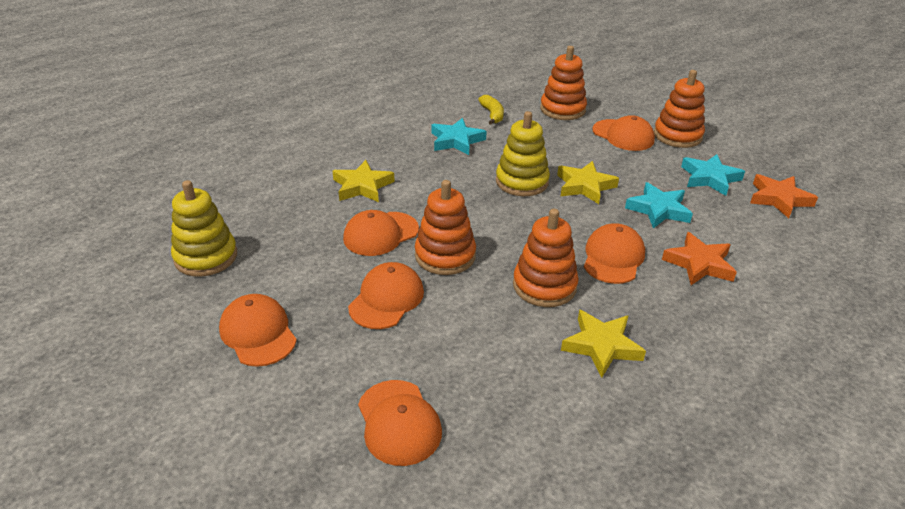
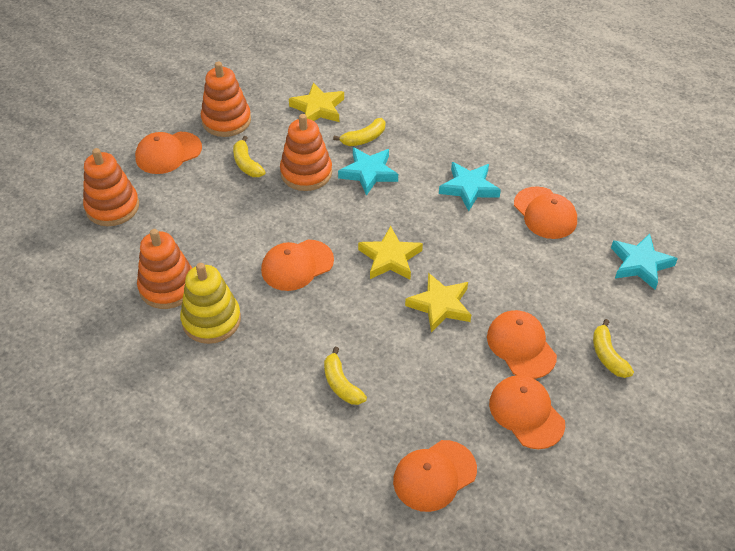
orange star: 2 -> 0
yellow banana: 1 -> 4
yellow stacking toy: 2 -> 1

